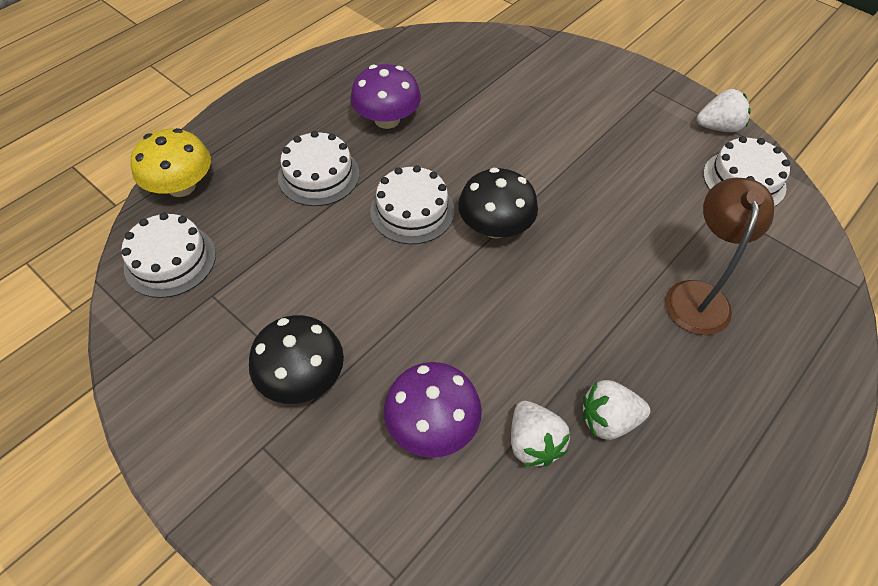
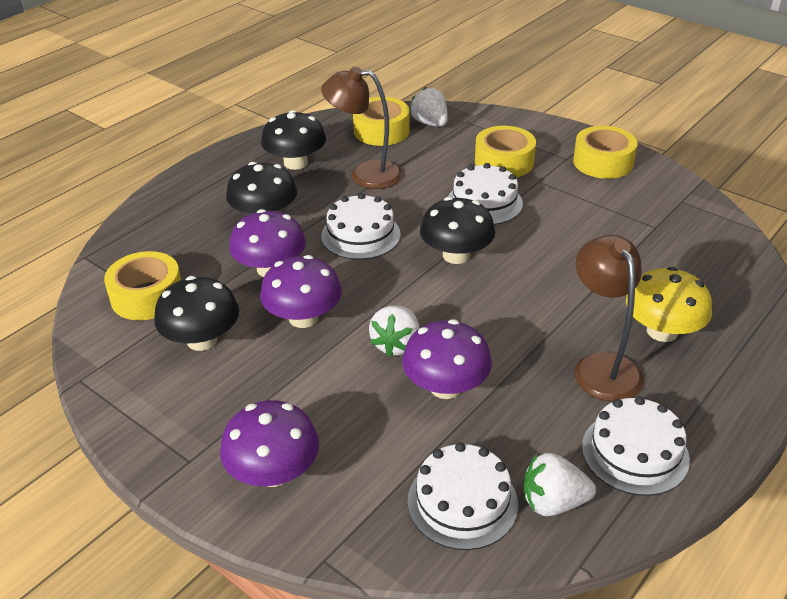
black mushroom: 2 -> 4
brown lamp: 1 -> 2
purple mushroom: 2 -> 4
yellow tape: 0 -> 4

